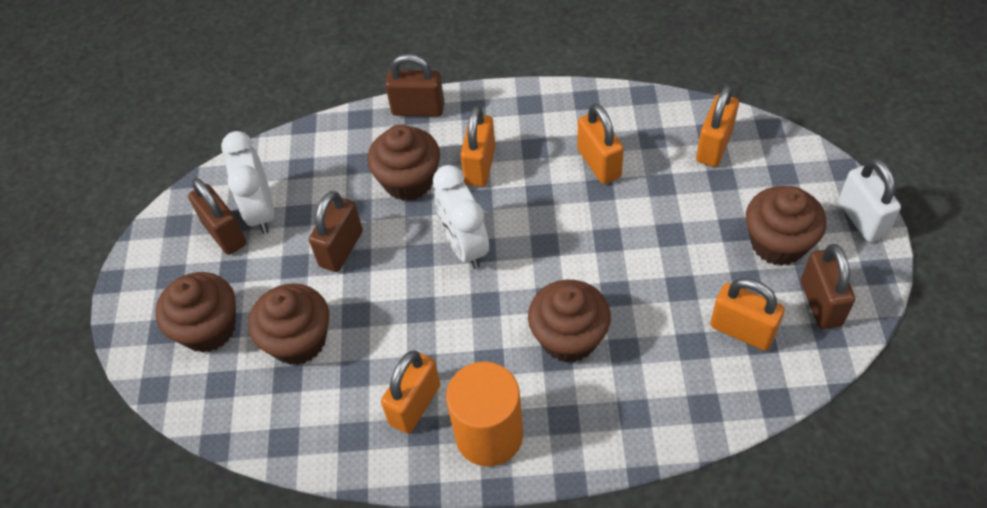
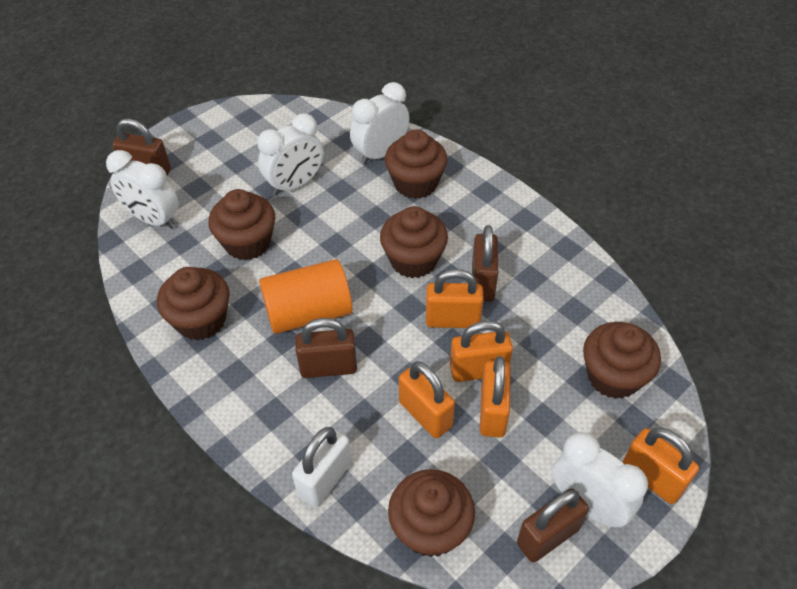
brown cupcake: 5 -> 6
white clock: 2 -> 4

